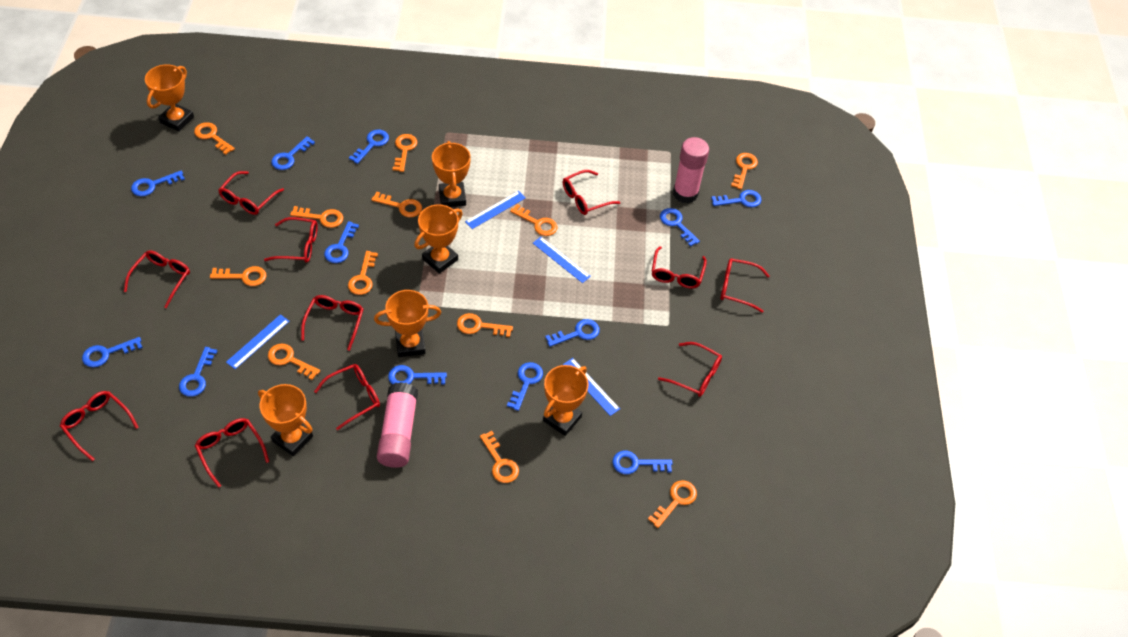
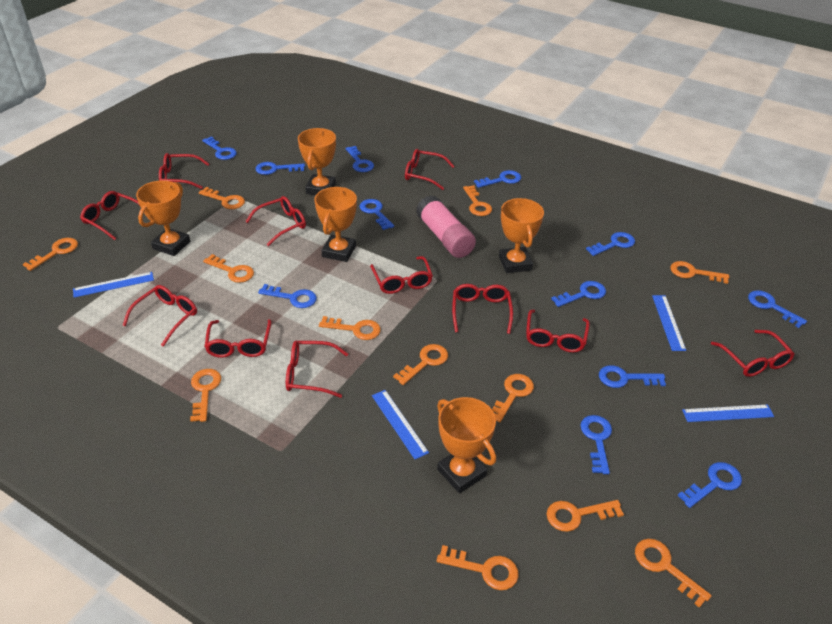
orange trophy: 6 -> 5
pink glue stick: 2 -> 1

